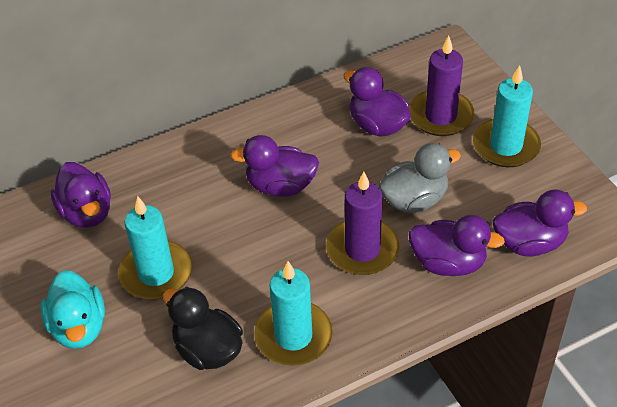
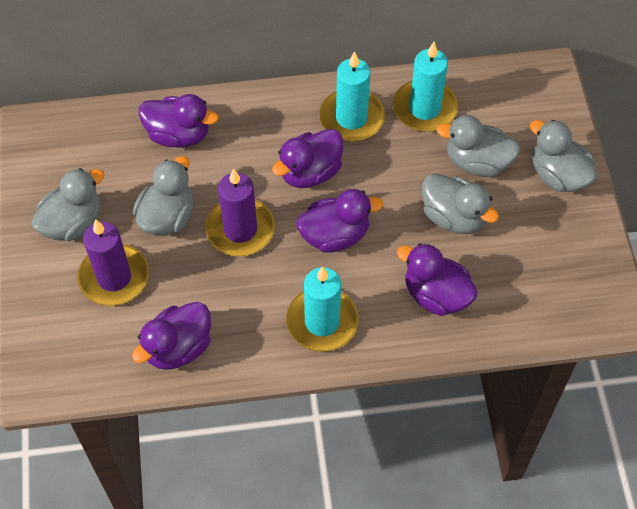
black duck: 1 -> 0
grey duck: 1 -> 5
turquoise duck: 1 -> 0

